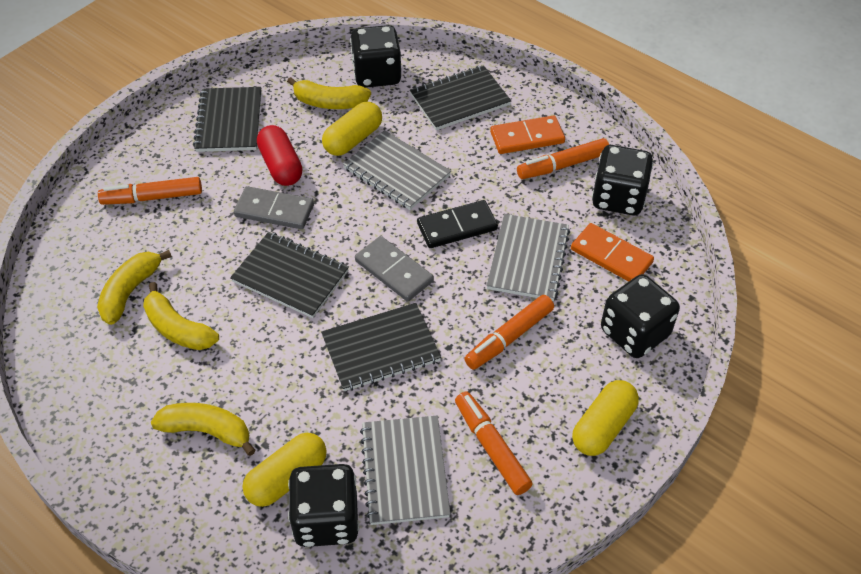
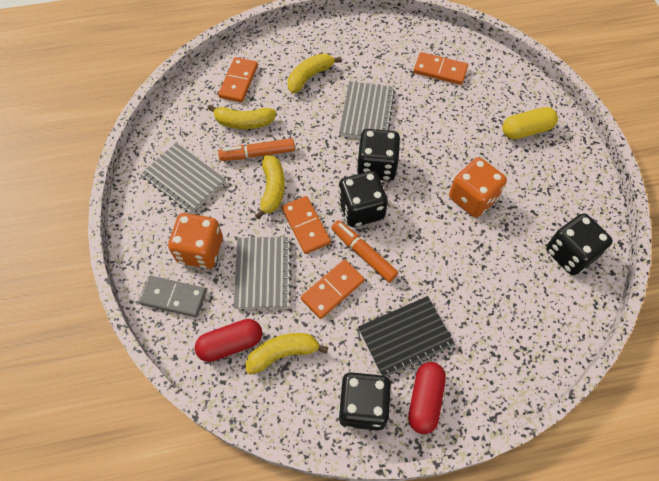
black domino: 1 -> 0
black notebook: 4 -> 1
grey domino: 2 -> 1
orange dice: 0 -> 2
orange domino: 2 -> 4
orange marker: 4 -> 2
red capsule: 1 -> 2
yellow capsule: 3 -> 1

